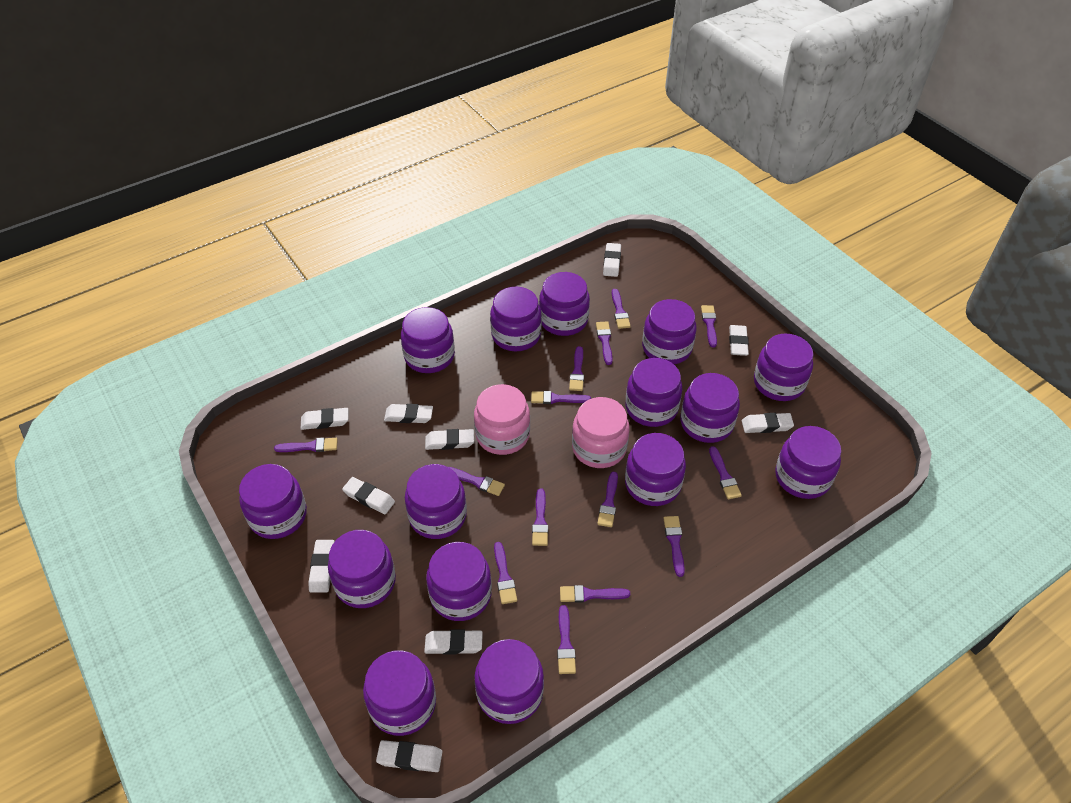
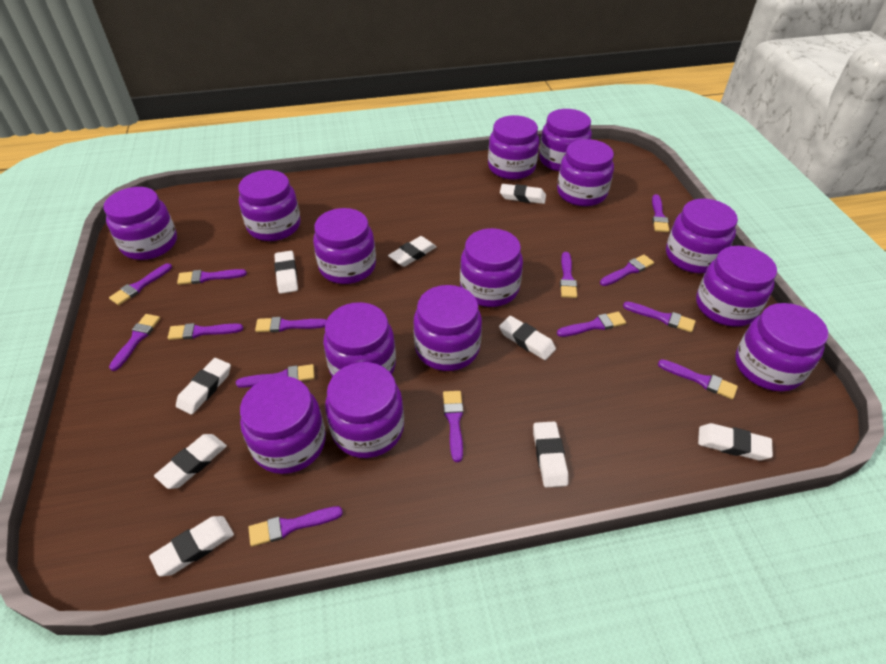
pink jar: 2 -> 0
purple jar: 15 -> 14
white eraser: 10 -> 9

